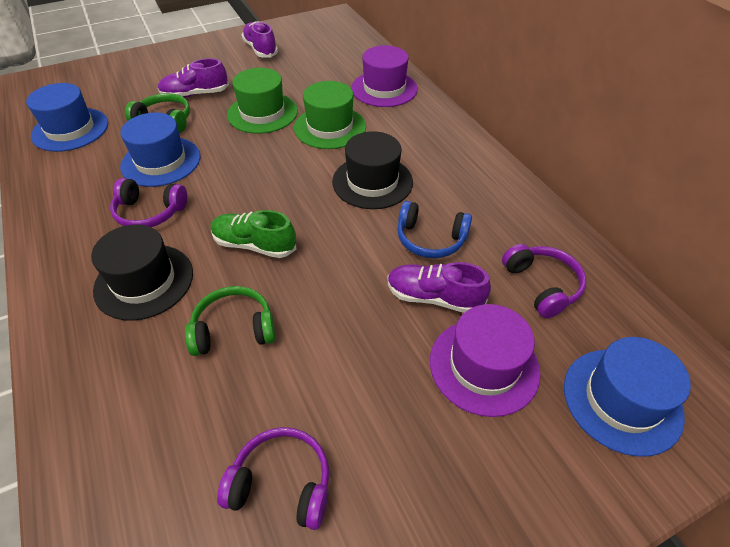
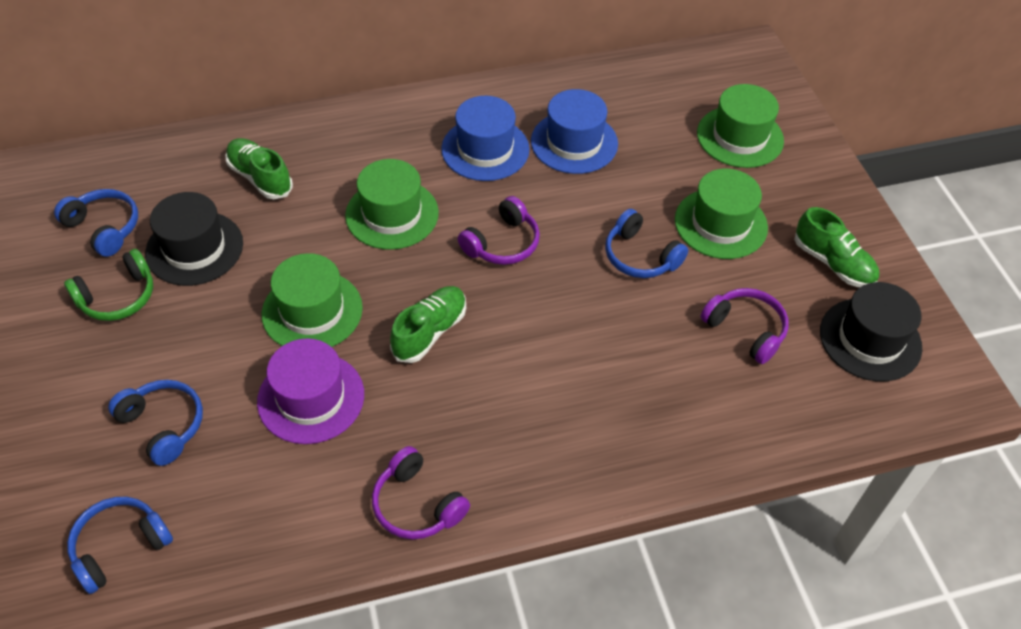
blue hat: 3 -> 2
blue headphones: 1 -> 4
green hat: 2 -> 4
green headphones: 2 -> 1
green shoe: 1 -> 3
purple hat: 2 -> 1
purple shoe: 3 -> 0

